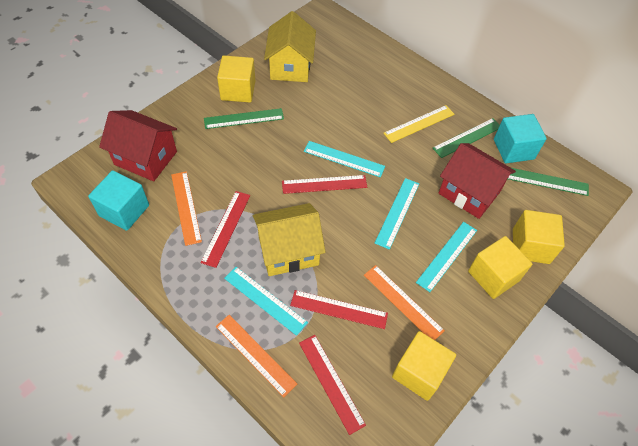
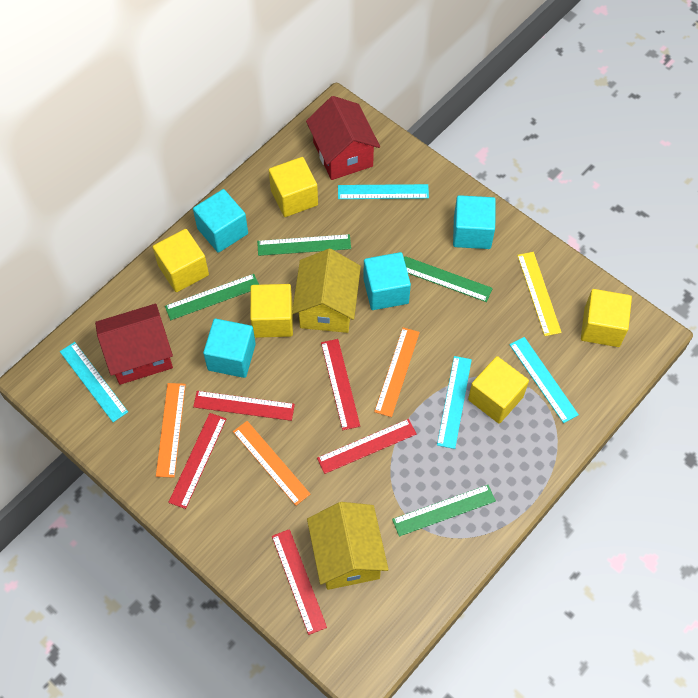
green ruler: 3 -> 4
red ruler: 4 -> 5
turquoise cube: 2 -> 4
yellow cube: 4 -> 5

